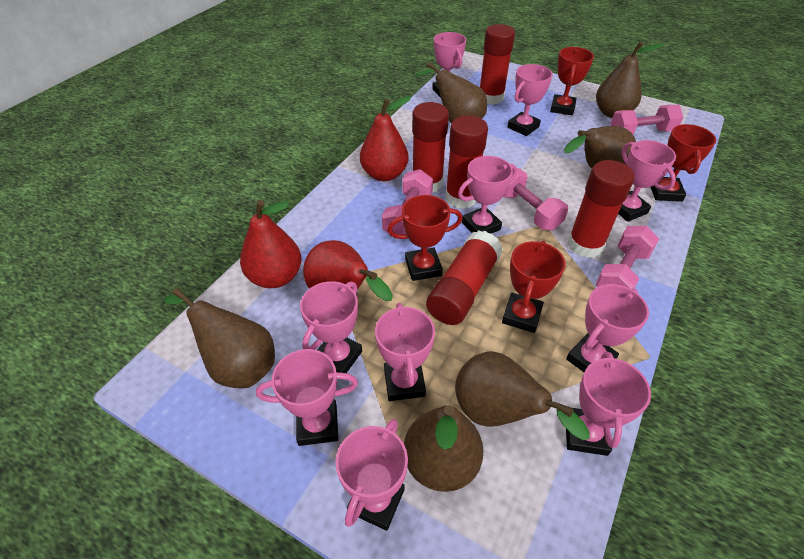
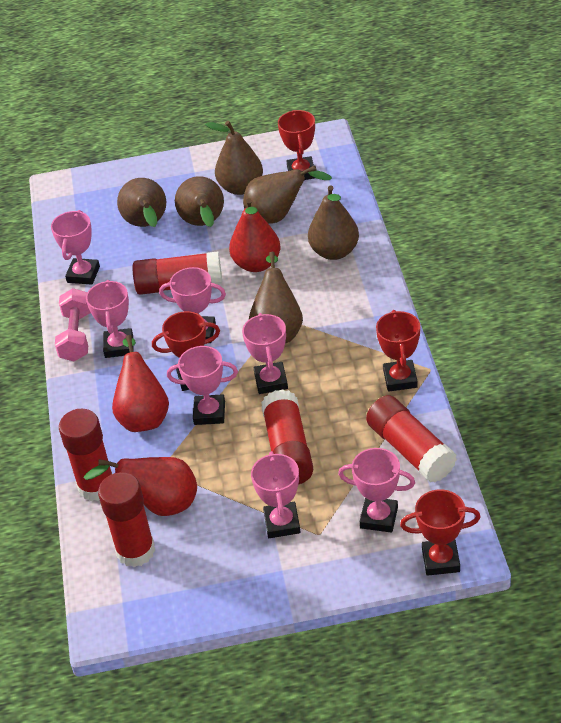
pink dumbbell: 4 -> 1
pink trophy: 10 -> 7

